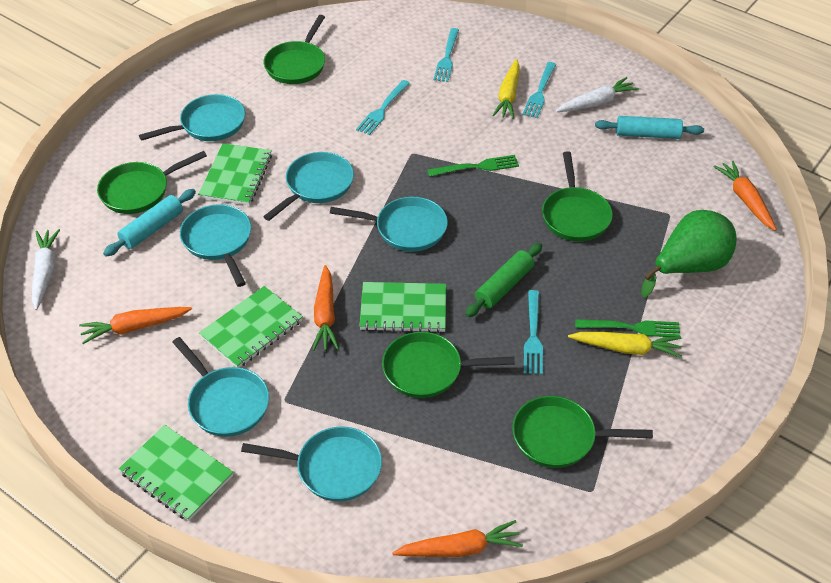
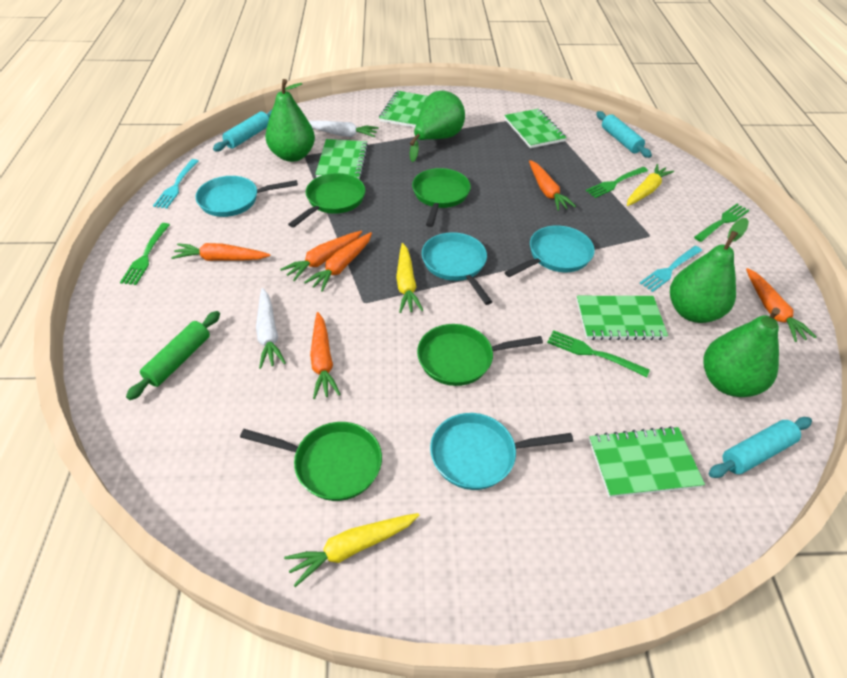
green fork: 2 -> 4
green notebook: 4 -> 5
green pan: 5 -> 4
green pear: 1 -> 4
orange carrot: 4 -> 6
turquoise fork: 4 -> 2
turquoise pan: 6 -> 4
turquoise rolling pin: 2 -> 3
yellow carrot: 2 -> 3

